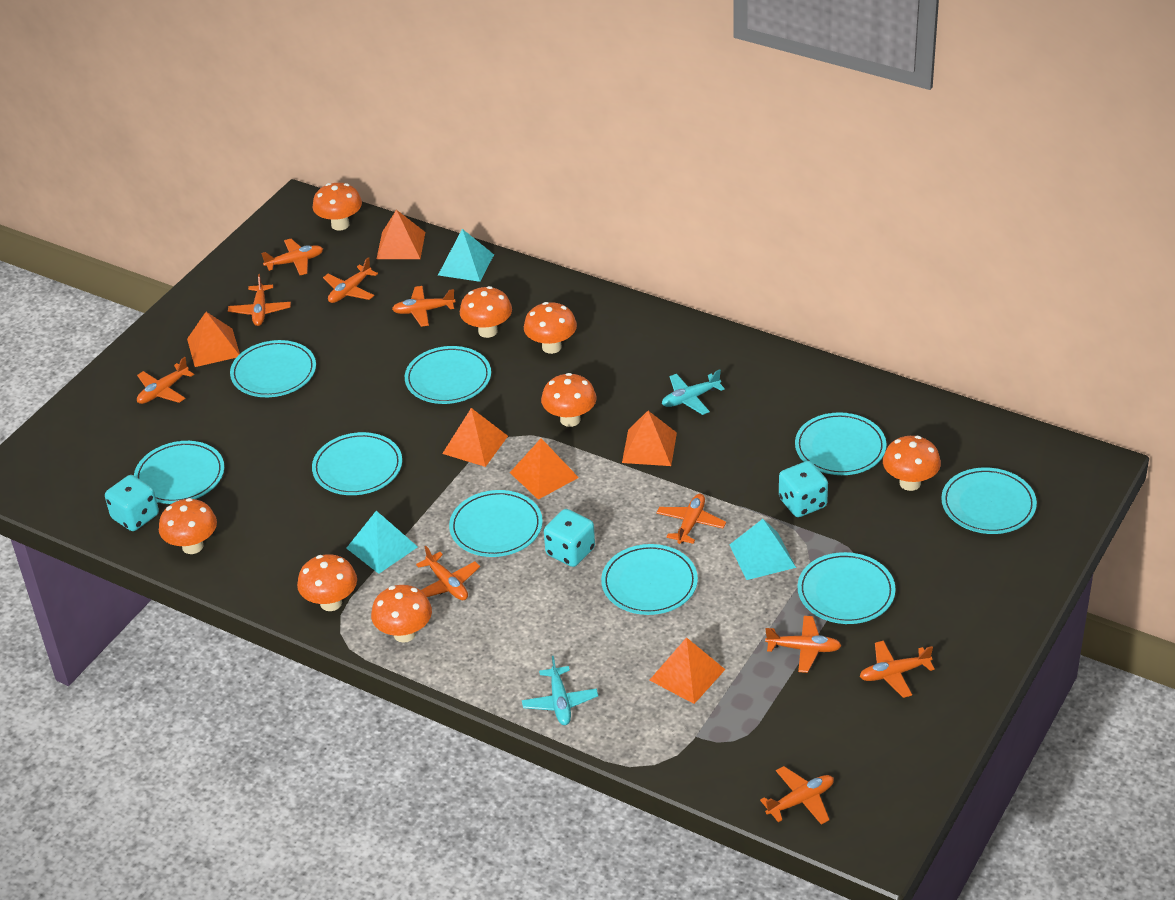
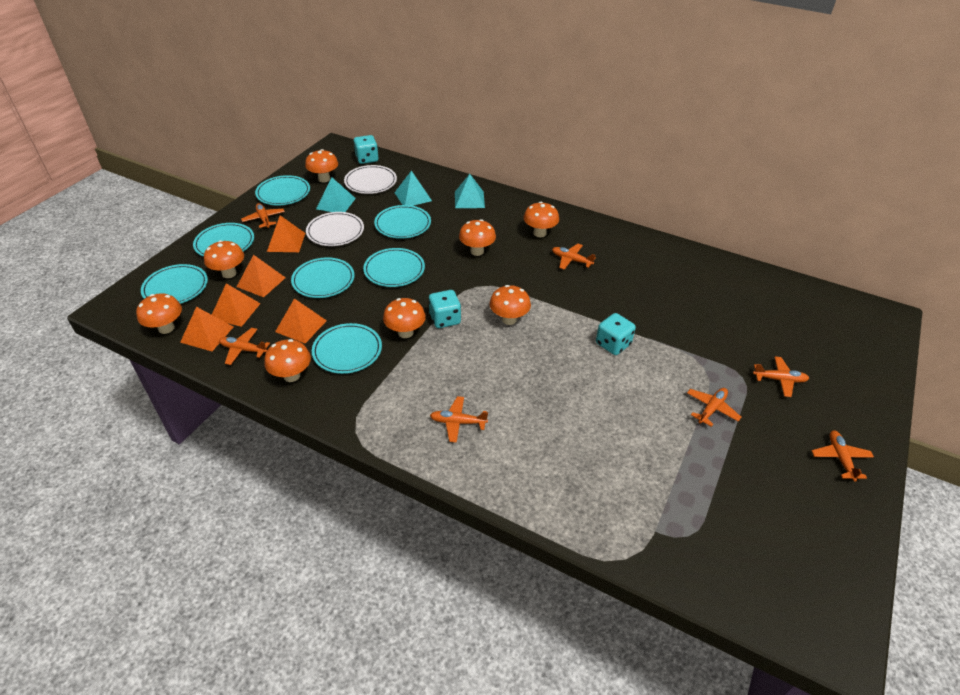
orange plane: 10 -> 7
orange pyramid: 6 -> 5
turquoise plane: 2 -> 0
turquoise plate: 9 -> 7
white plate: 0 -> 2

